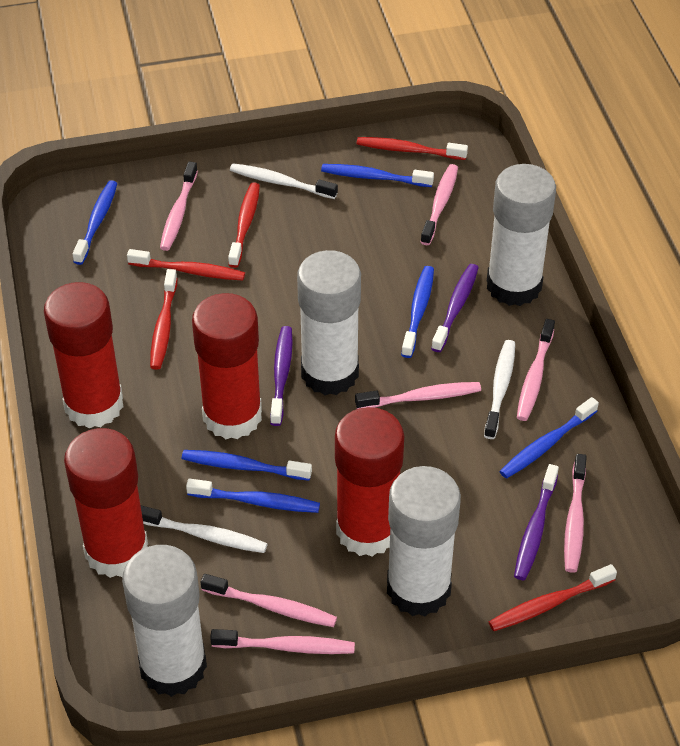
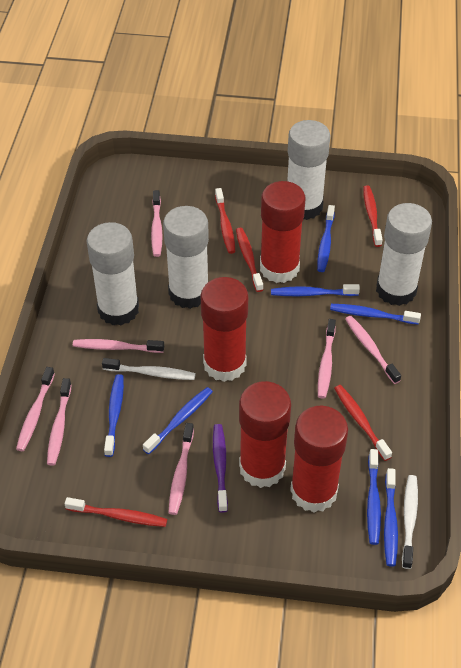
blue toothbrush: 6 -> 7
purple toothbrush: 3 -> 1
white toothbrush: 3 -> 2

